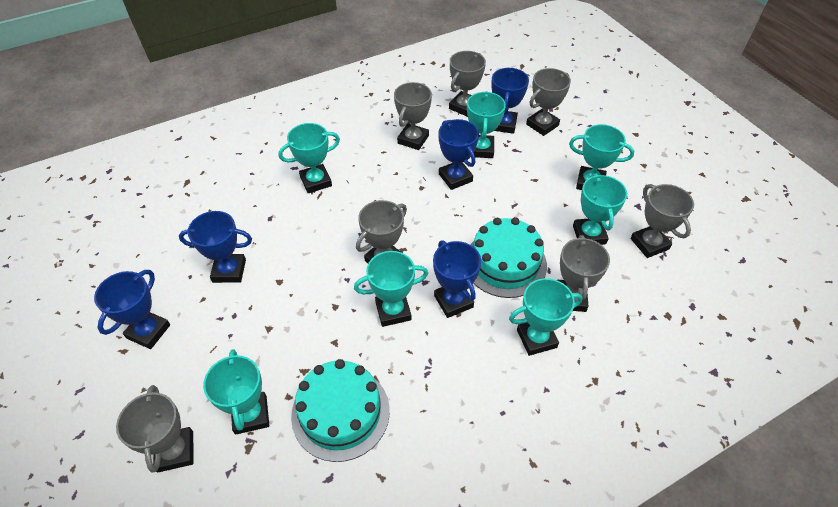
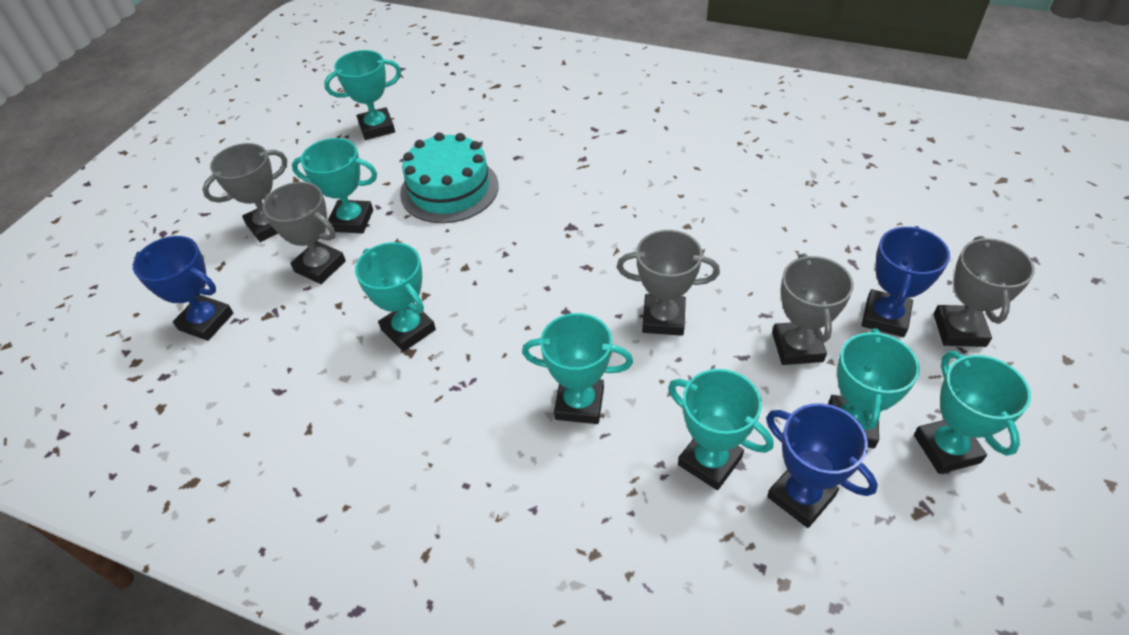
blue trophy: 5 -> 3
grey trophy: 7 -> 5
turquoise cake: 2 -> 1

